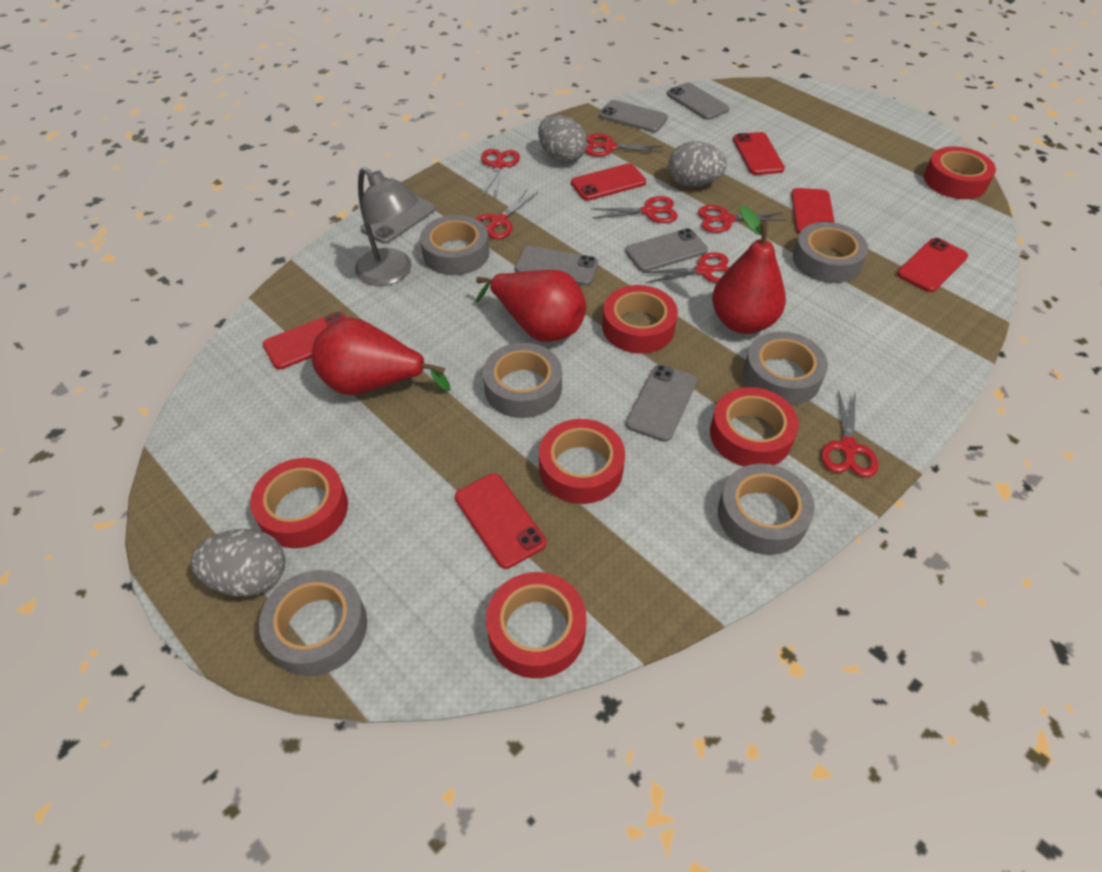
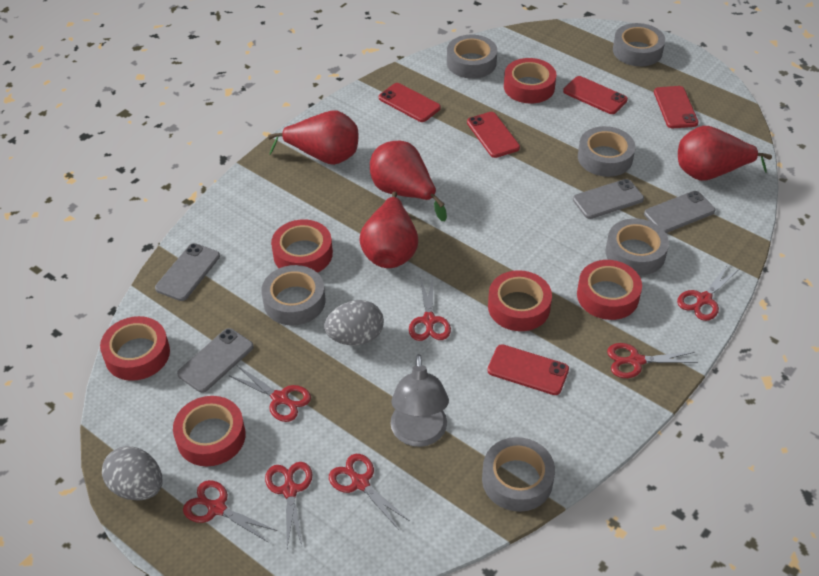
grey egg: 3 -> 2
grey phone: 6 -> 4
red pear: 3 -> 4
red phone: 6 -> 5

